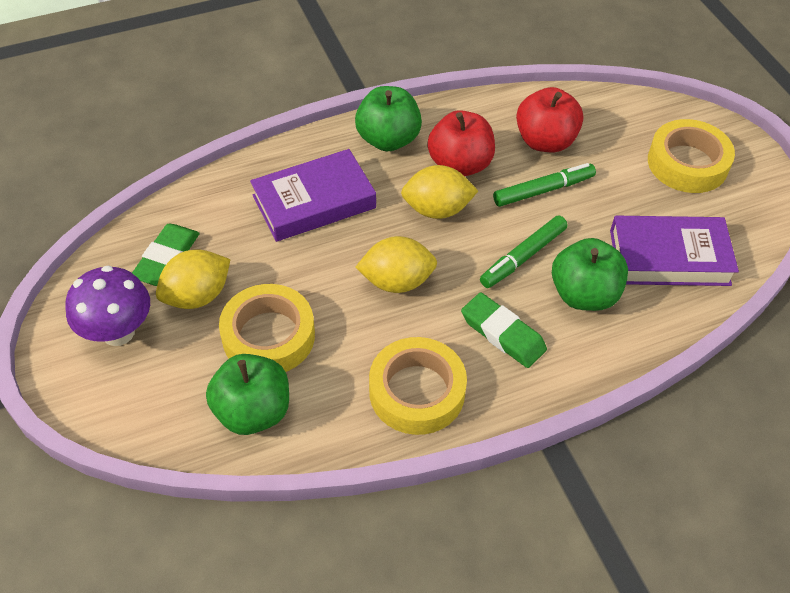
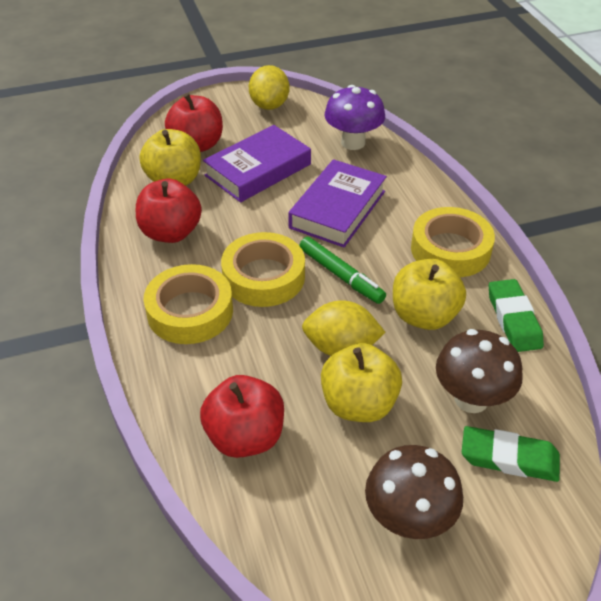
brown mushroom: 0 -> 2
green apple: 3 -> 0
green marker: 2 -> 1
red apple: 2 -> 3
yellow apple: 0 -> 3
yellow lemon: 3 -> 2

